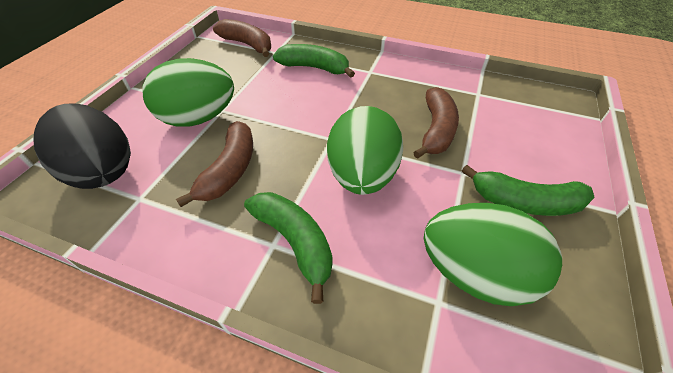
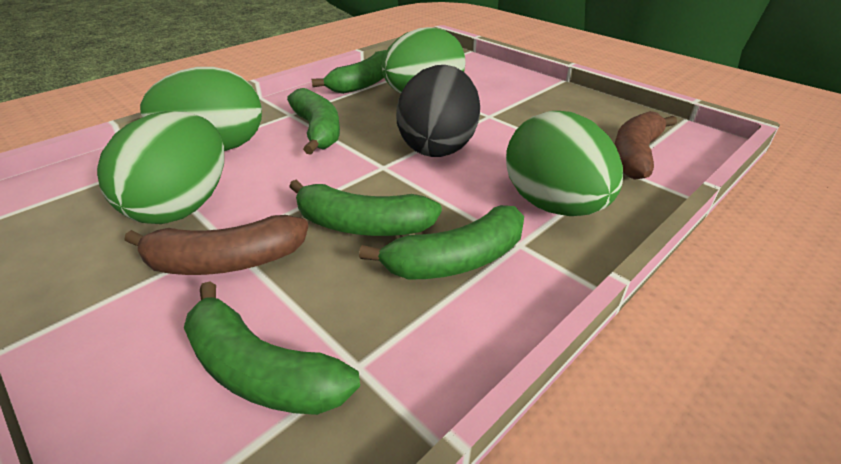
brown banana: 3 -> 2
green banana: 3 -> 5
green egg: 3 -> 4

